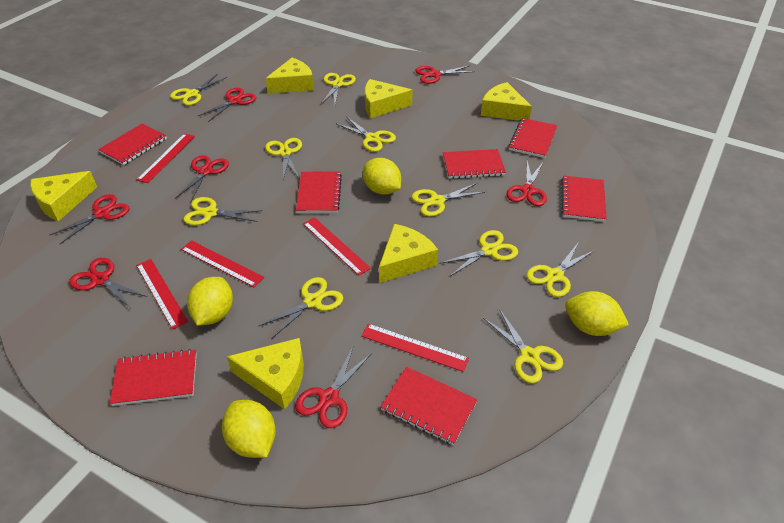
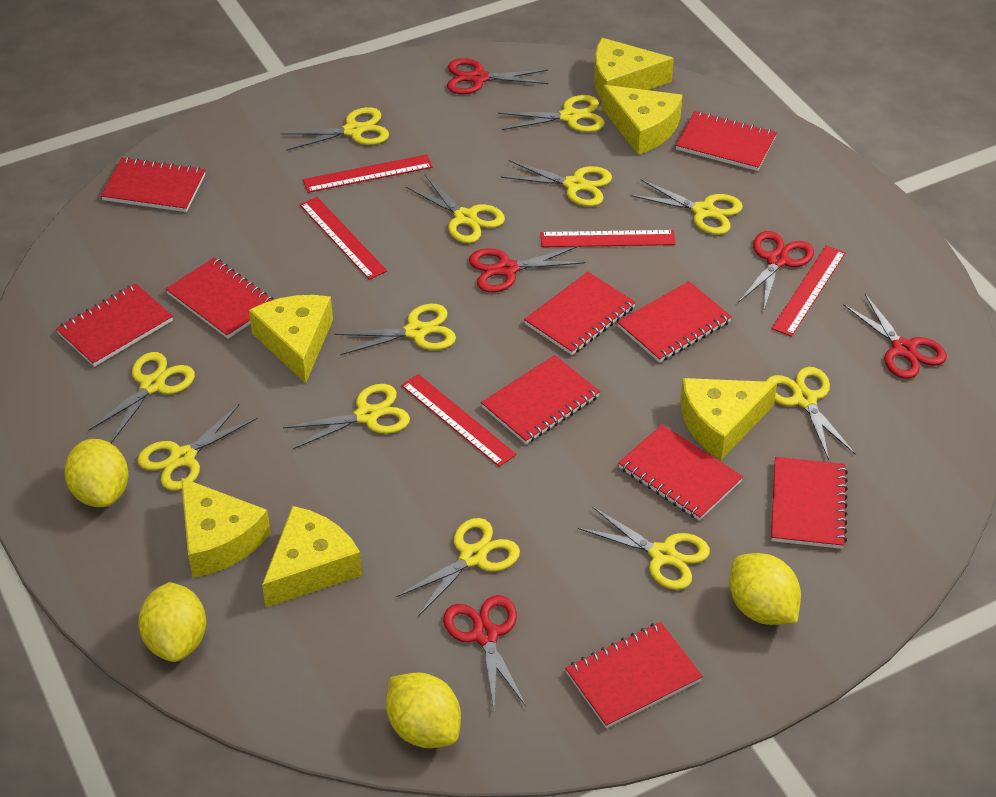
red notebook: 7 -> 10
red scissors: 7 -> 5
yellow scissors: 10 -> 12

